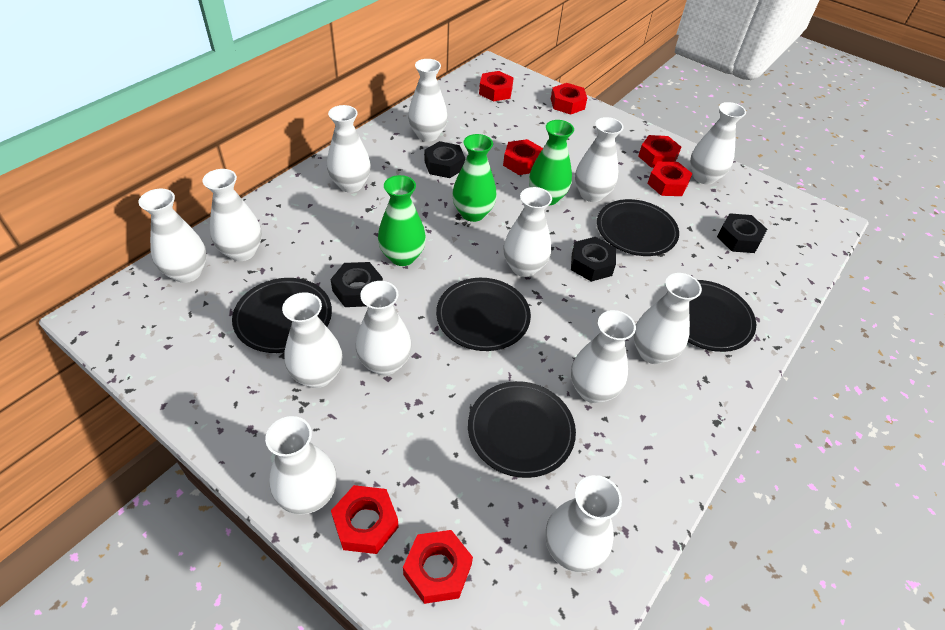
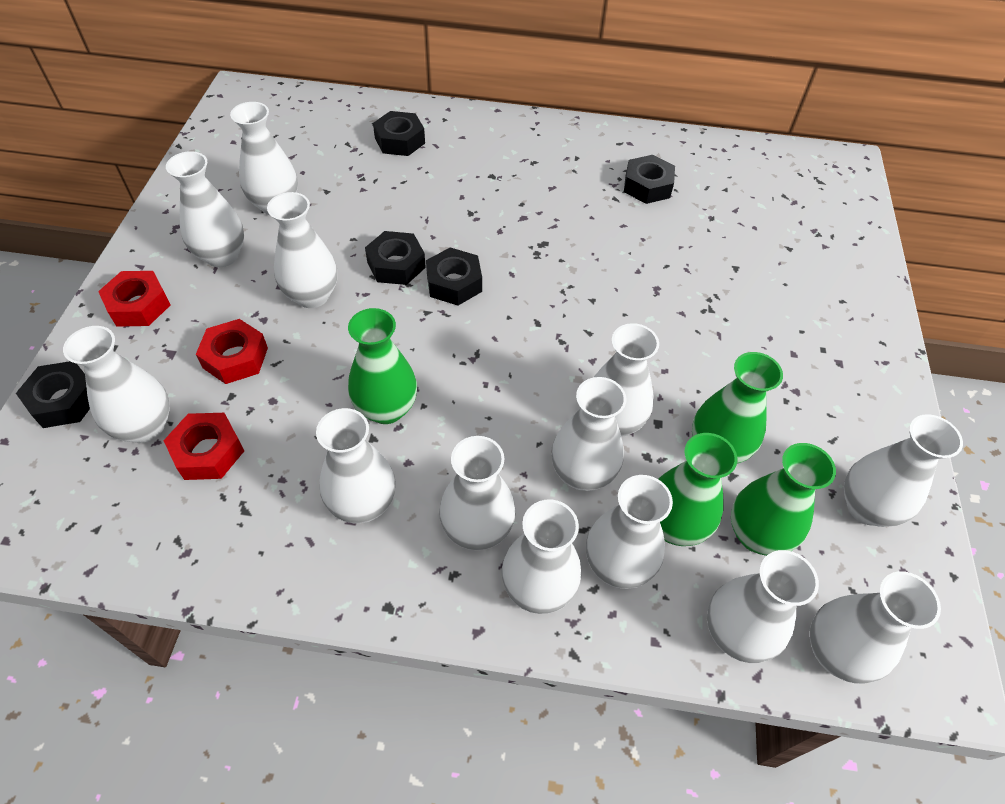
black nut: 4 -> 5
black plate: 5 -> 0
green vase: 3 -> 4
red nut: 7 -> 3

